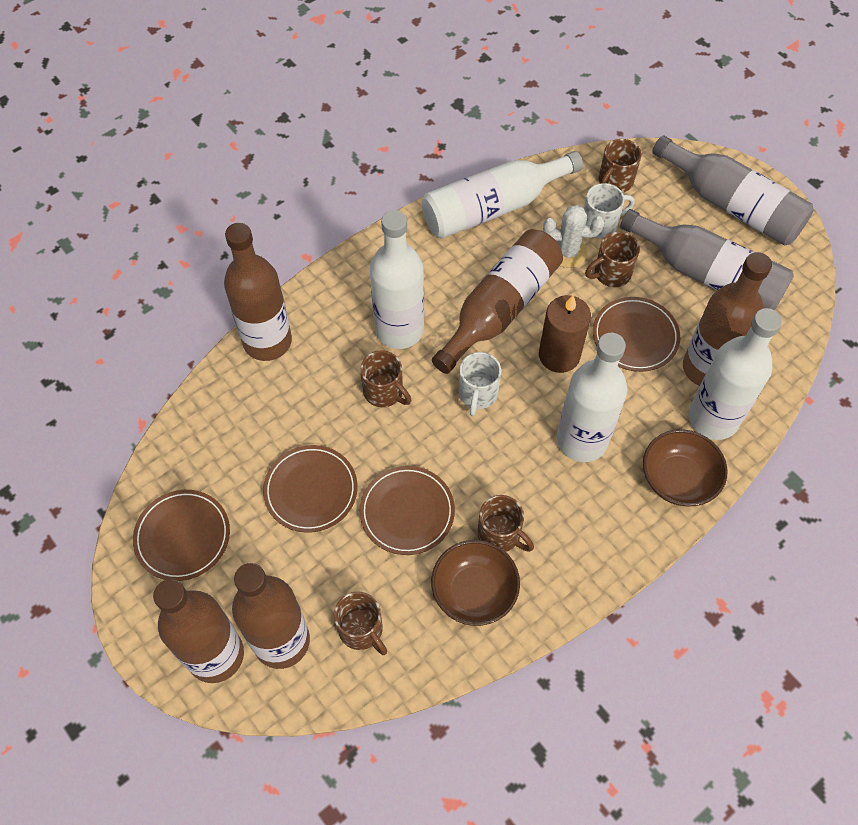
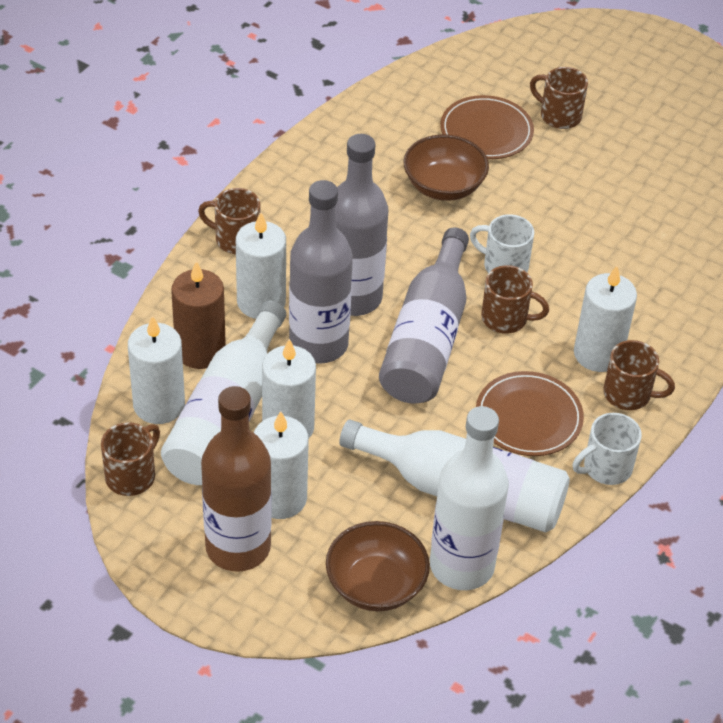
brown bottle: 5 -> 1
brown plate: 4 -> 2
grey bottle: 2 -> 3
white bottle: 4 -> 3
white cactus: 1 -> 0
white candle: 0 -> 5

